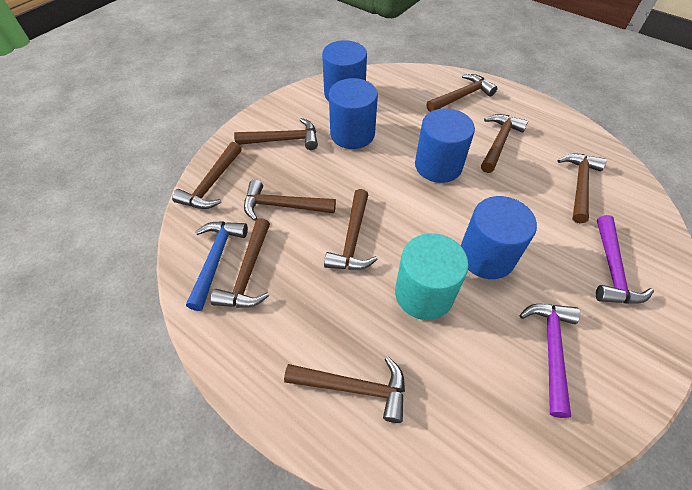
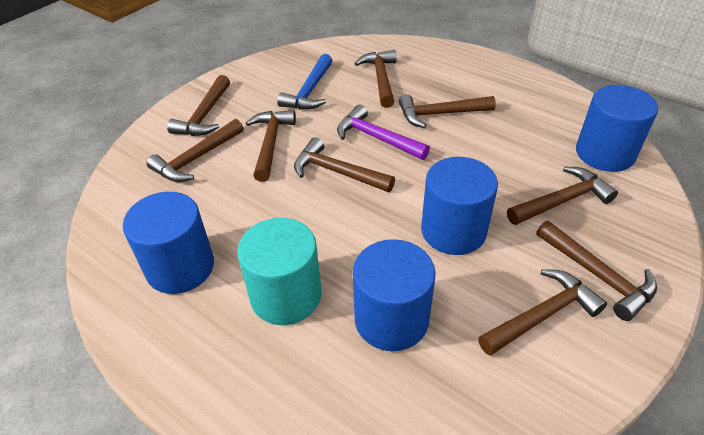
purple hammer: 2 -> 1

